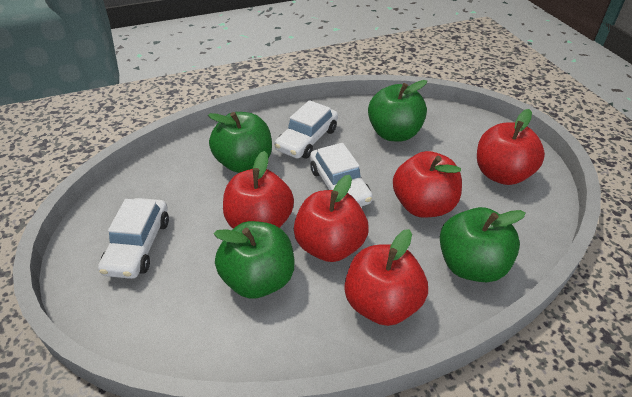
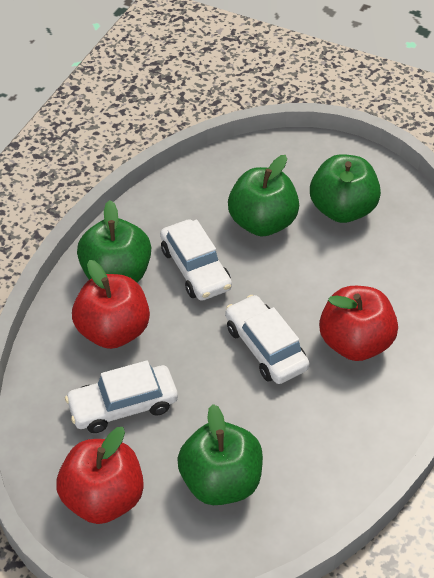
red apple: 5 -> 3

